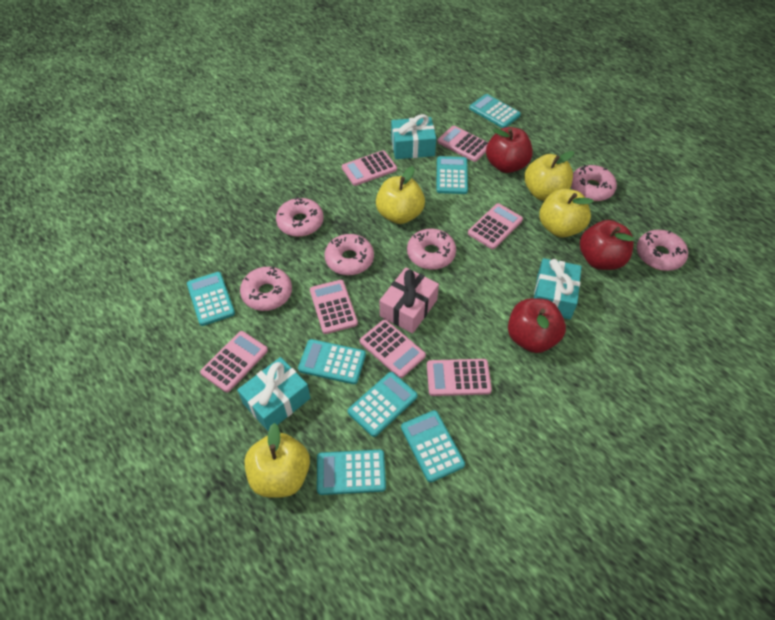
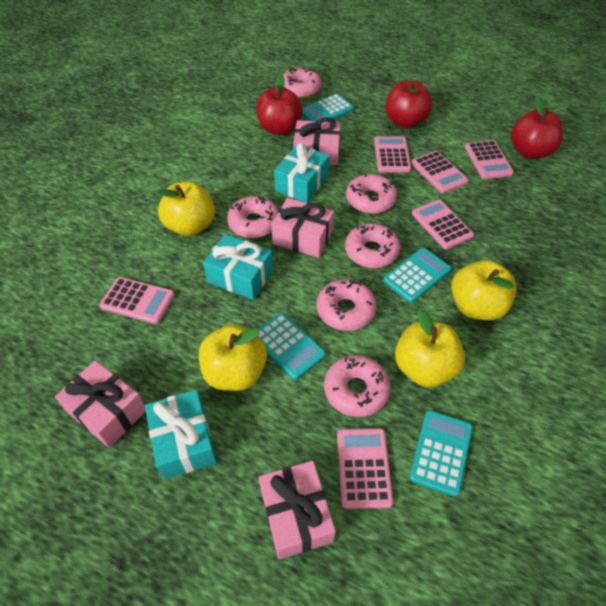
pink calculator: 7 -> 6
pink gift: 1 -> 4
turquoise calculator: 7 -> 4

